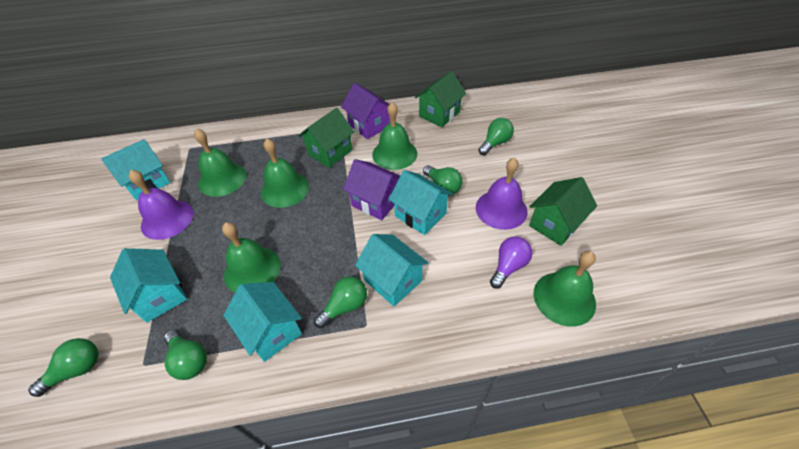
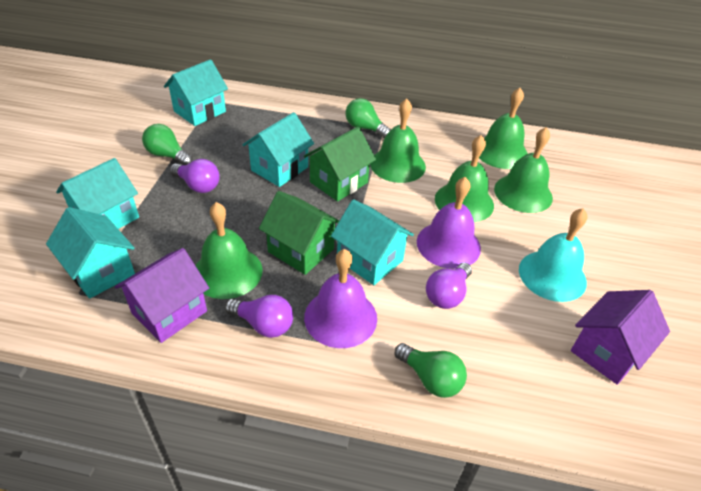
green house: 3 -> 2
green light bulb: 5 -> 3
purple light bulb: 1 -> 3
turquoise bell: 0 -> 1

